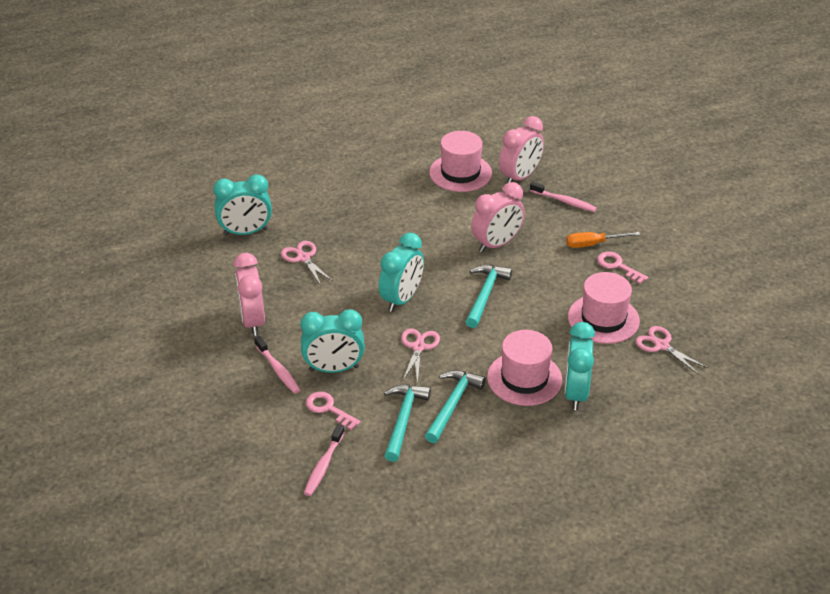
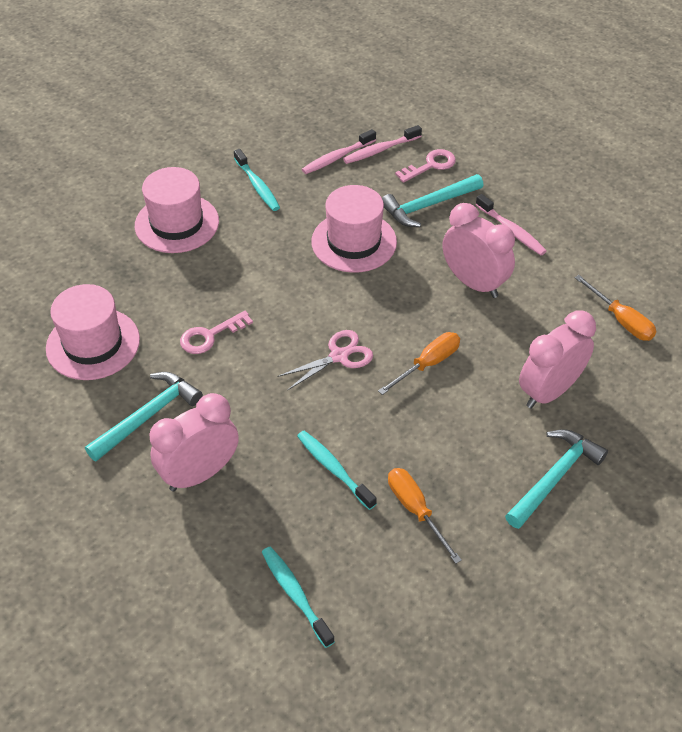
orange screwdriver: 1 -> 3
pink scissors: 3 -> 1
turquoise clock: 4 -> 0
turquoise toothbrush: 0 -> 3

